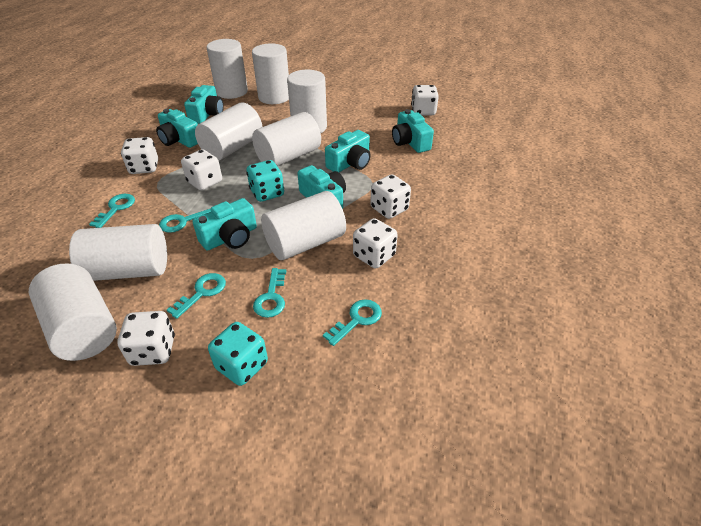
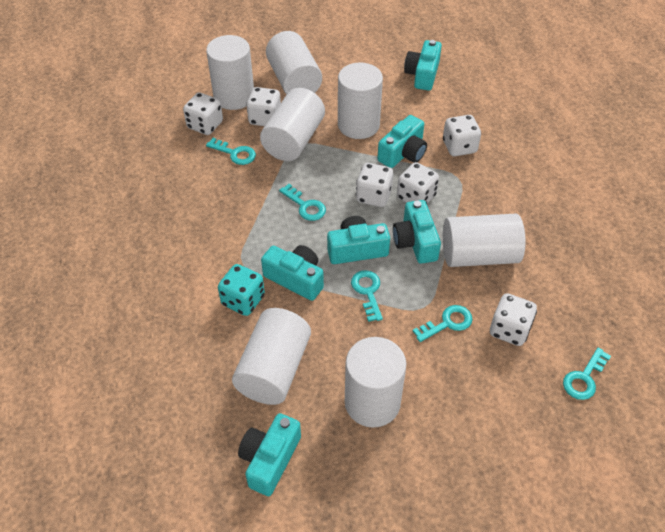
turquoise dice: 2 -> 1
white cylinder: 8 -> 7

